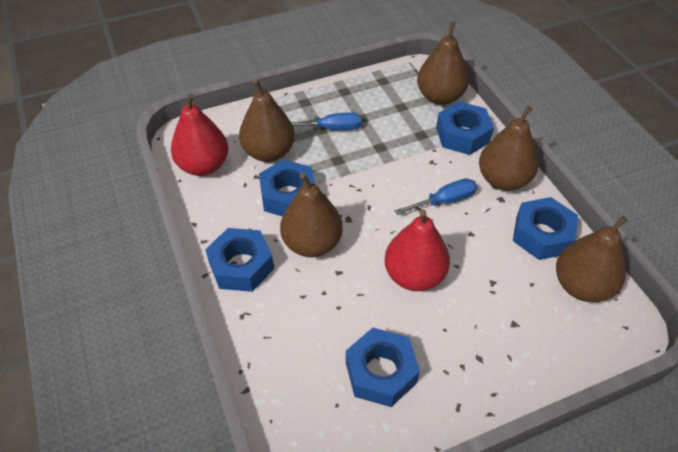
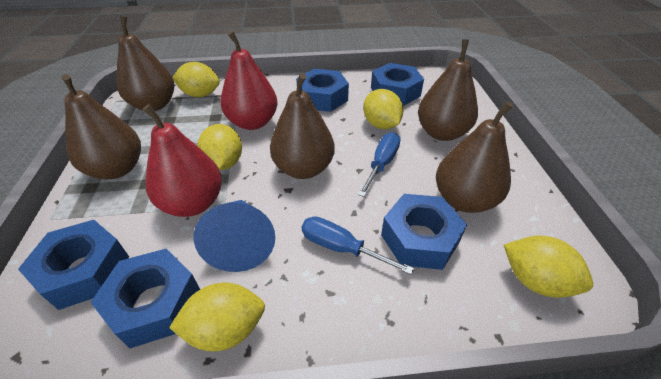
blue cone: 0 -> 1
yellow lemon: 0 -> 5

